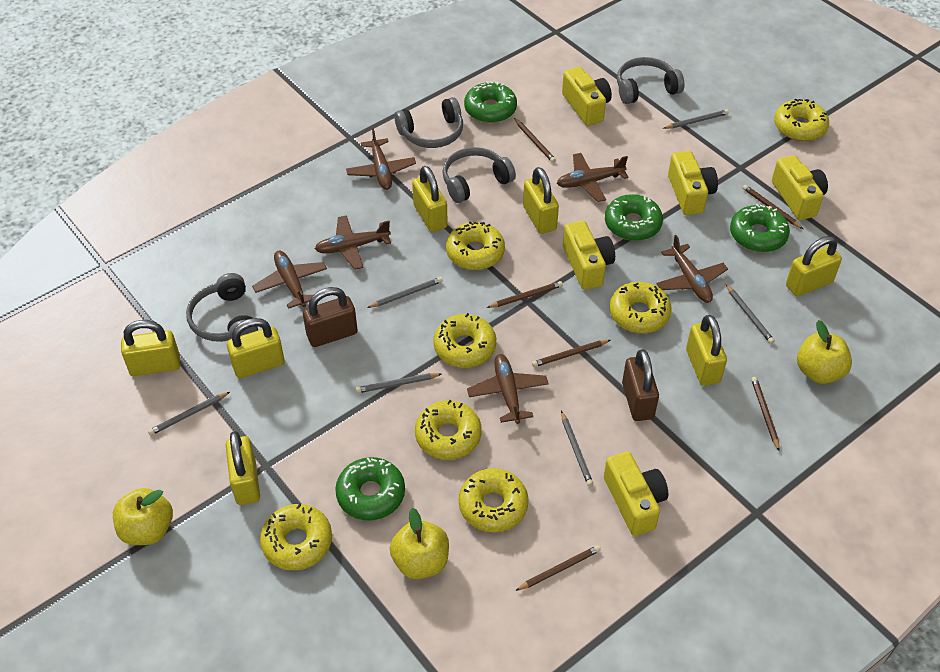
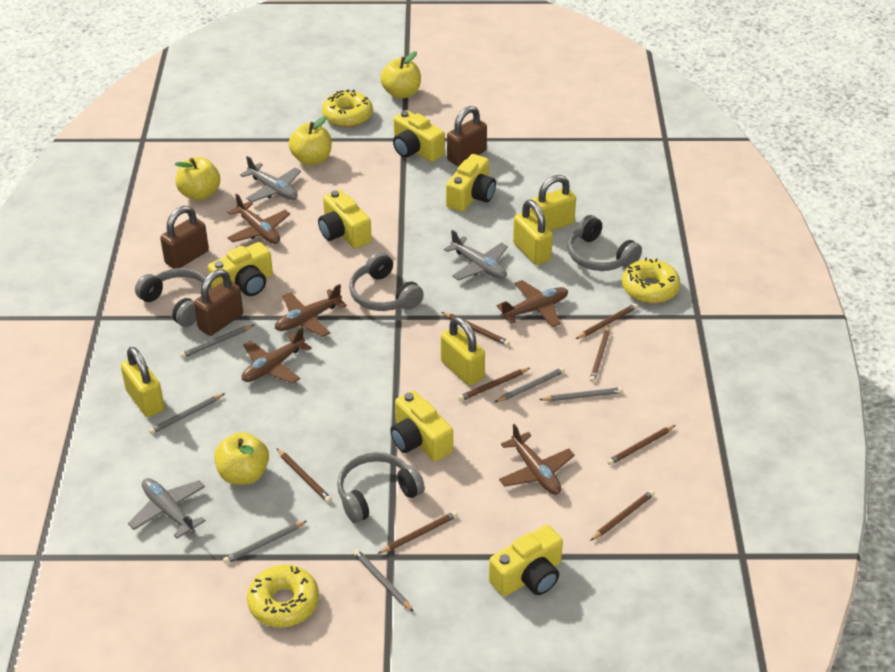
brown padlock: 2 -> 3
brown pencil: 6 -> 8
brown plane: 6 -> 5
green donut: 4 -> 0
grey plane: 0 -> 3
yellow apple: 3 -> 4
yellow camera: 5 -> 6
yellow donut: 7 -> 3
yellow padlock: 7 -> 4

